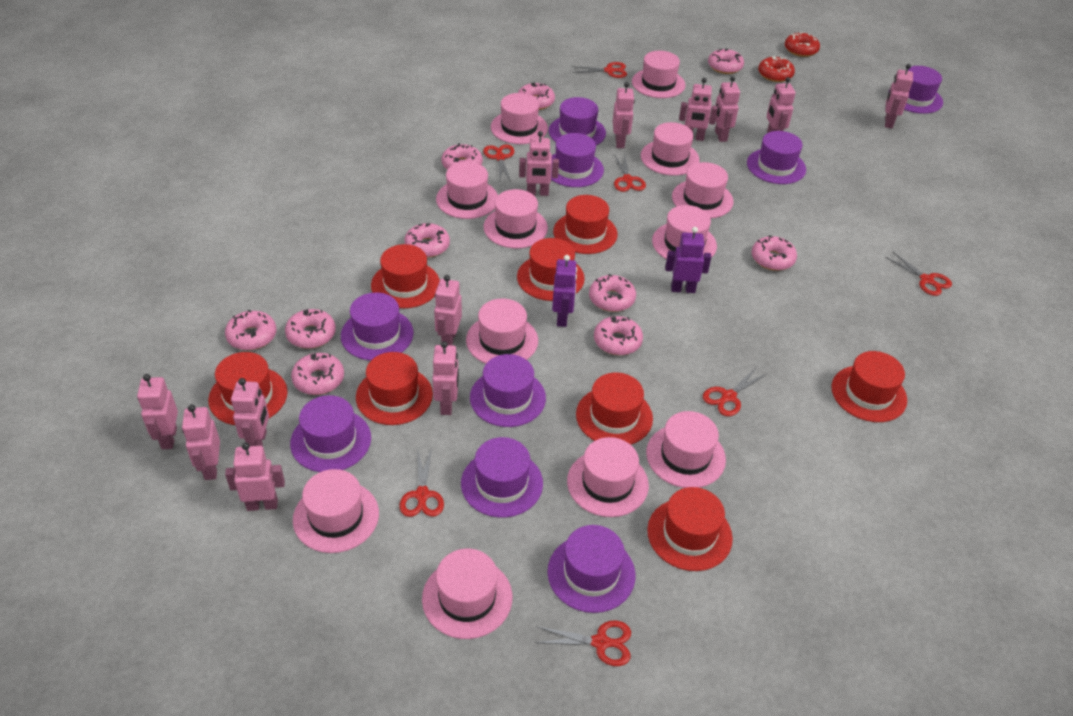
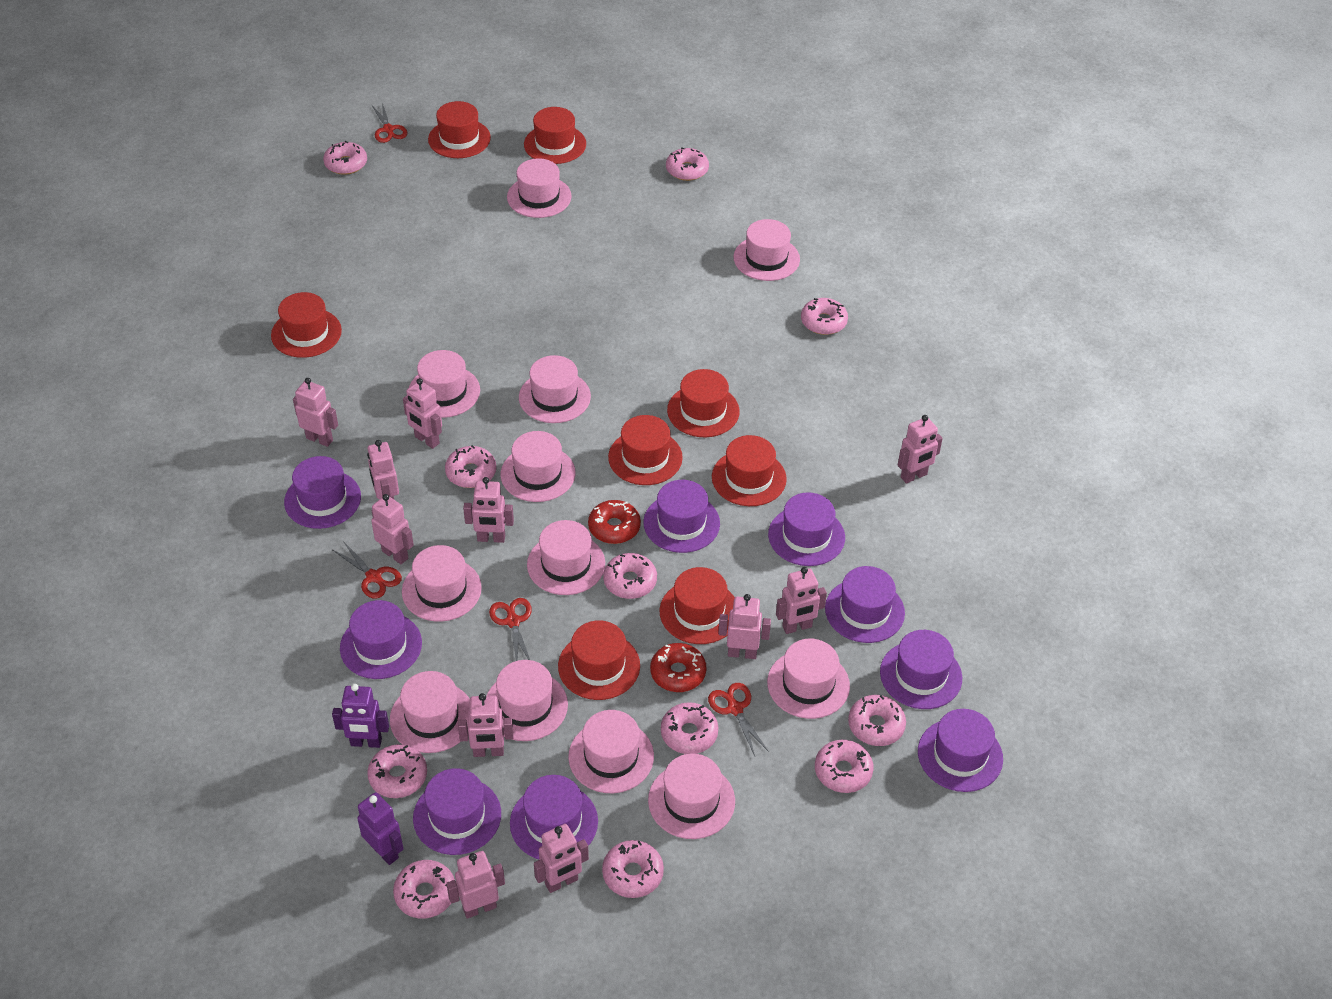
pink donut: 10 -> 11
pink robot: 12 -> 11
red scissors: 7 -> 4

